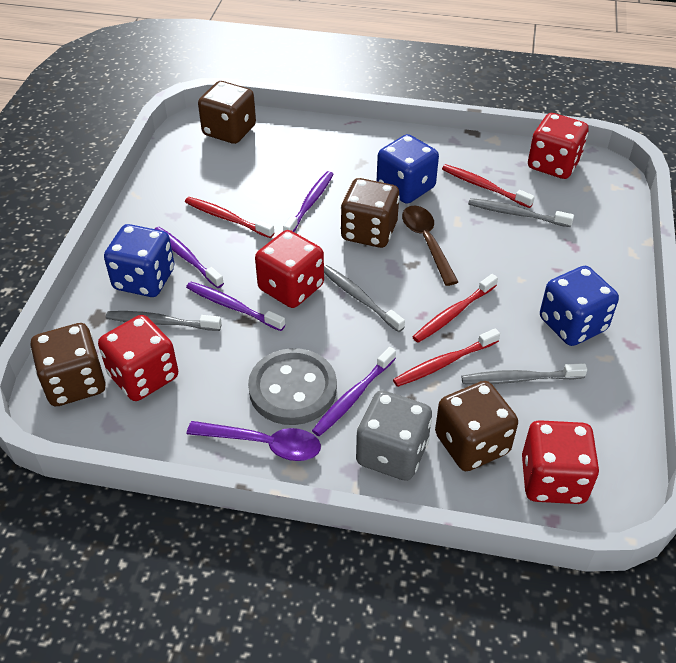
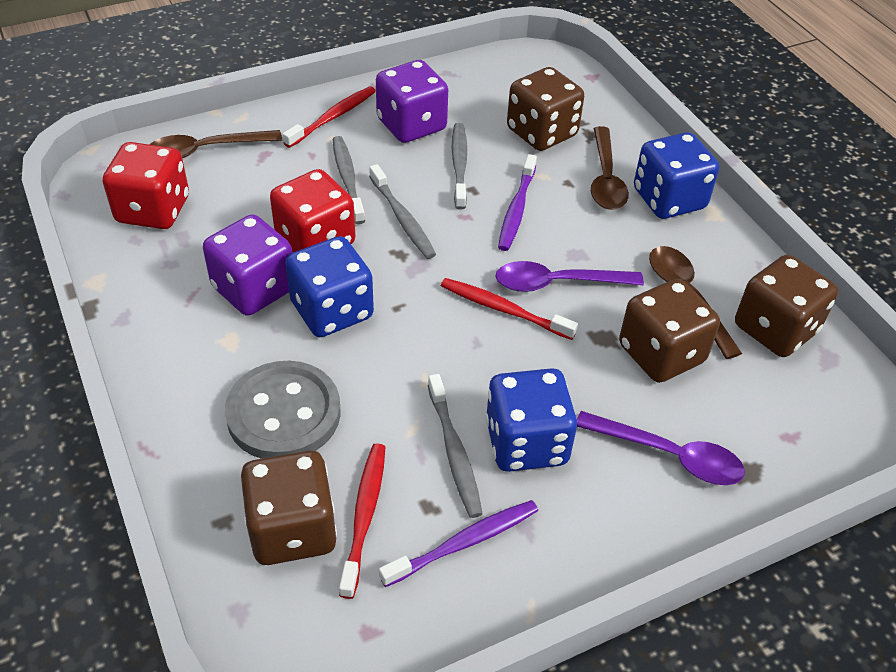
brown spoon: 1 -> 3
grey dice: 1 -> 0
purple dice: 0 -> 2
purple spoon: 1 -> 2
purple toothbrush: 4 -> 2
red dice: 4 -> 2
red toothbrush: 4 -> 3

